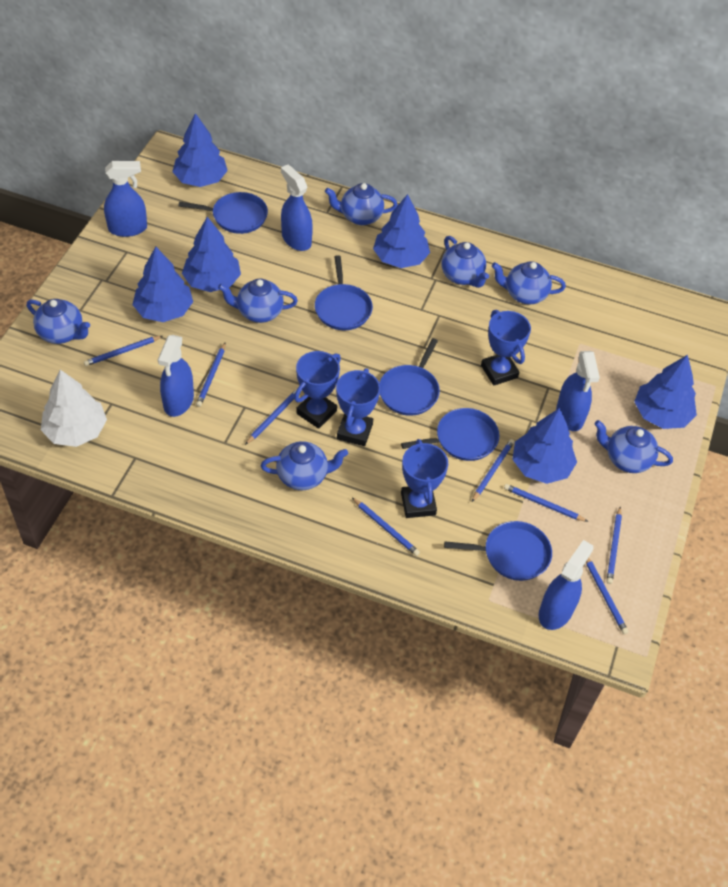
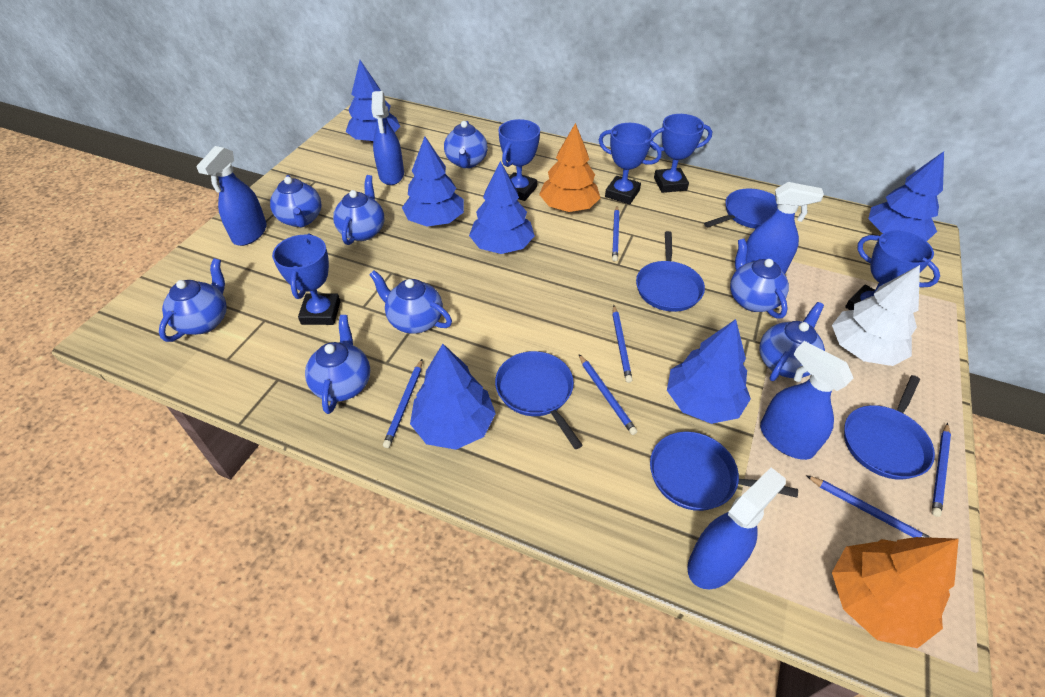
blue pencil: 8 -> 6
blue teapot: 7 -> 8
blue trophy: 4 -> 5
orange tree: 0 -> 2

